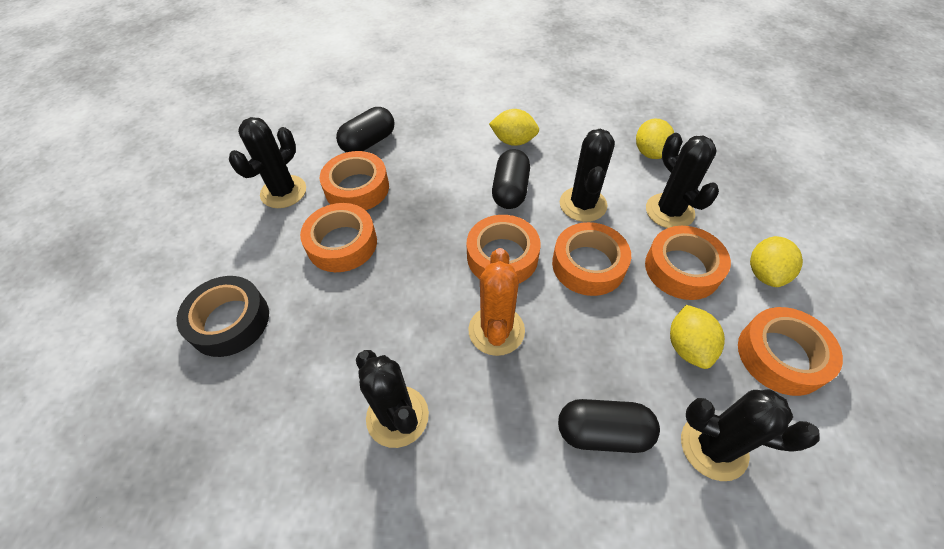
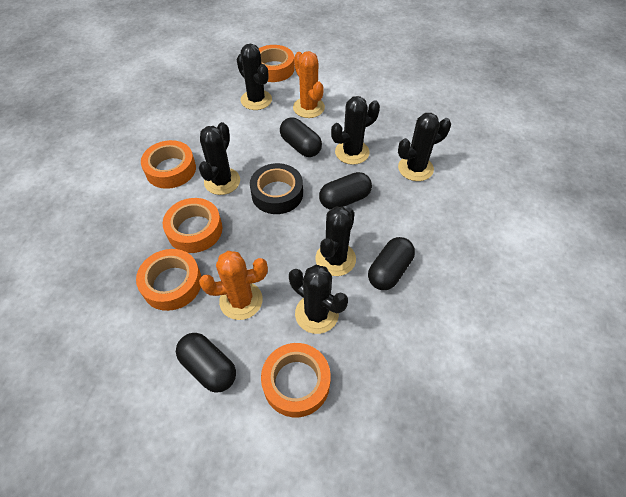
black cactus: 5 -> 6
black capsule: 3 -> 4
orange cactus: 1 -> 2
orange tape: 6 -> 5
yellow lemon: 4 -> 0

